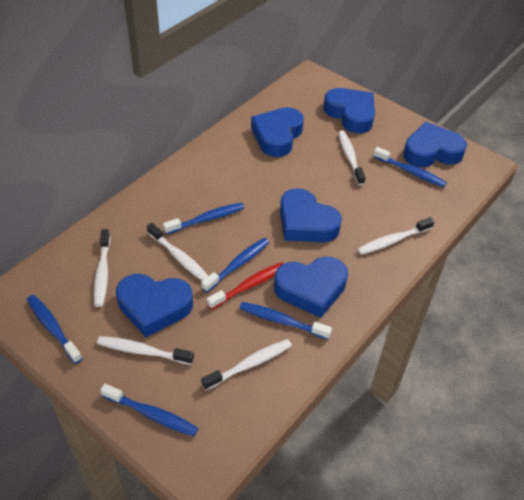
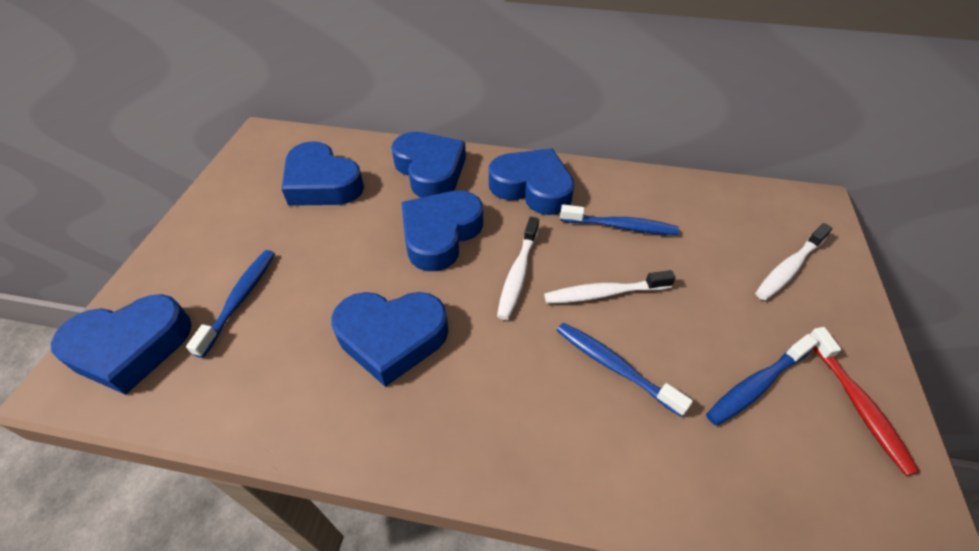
blue toothbrush: 6 -> 4
white toothbrush: 6 -> 3

